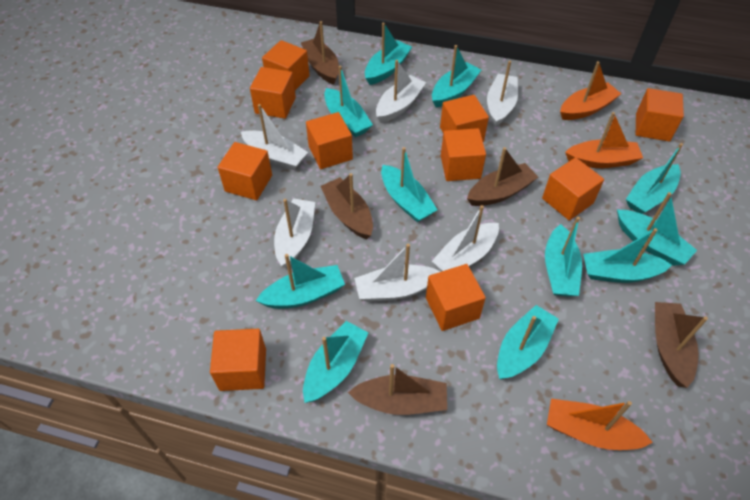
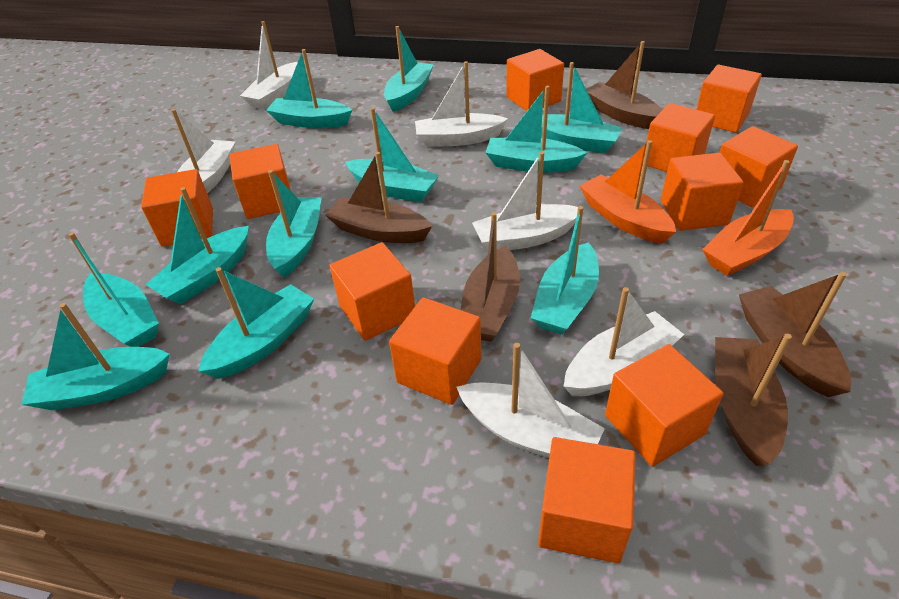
orange boat: 3 -> 2
orange cube: 10 -> 11

